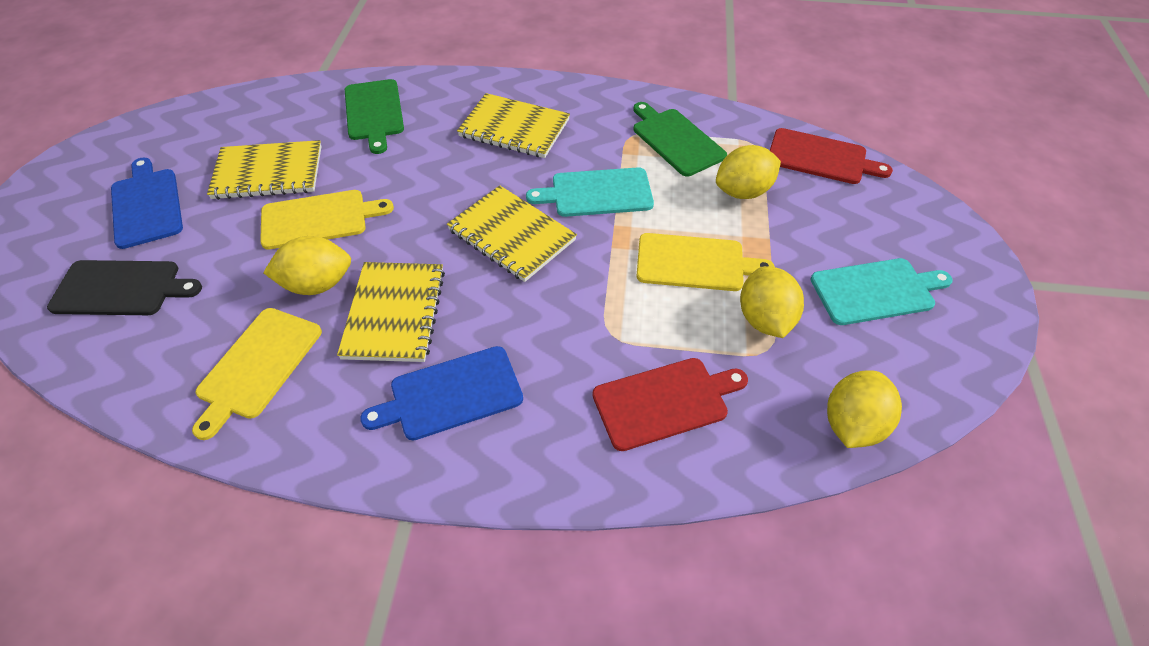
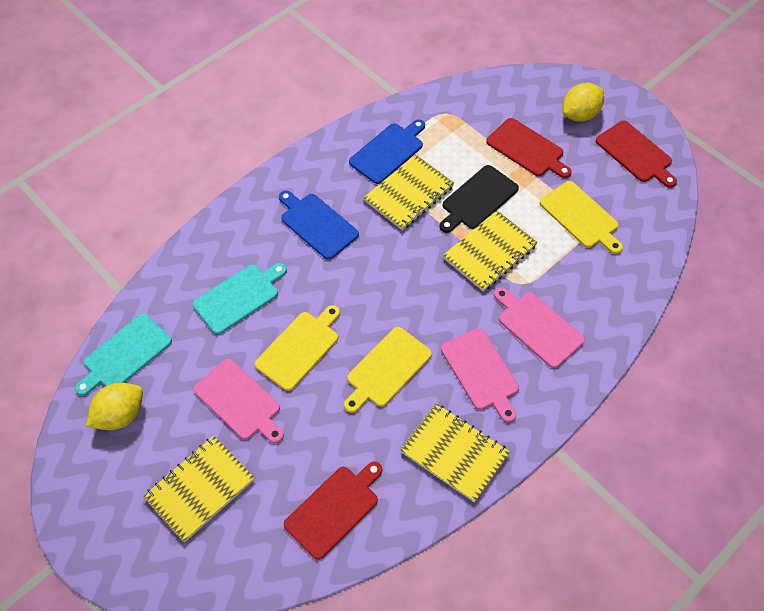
green cutting board: 2 -> 0
pink cutting board: 0 -> 3
red cutting board: 2 -> 3
yellow lemon: 4 -> 2

